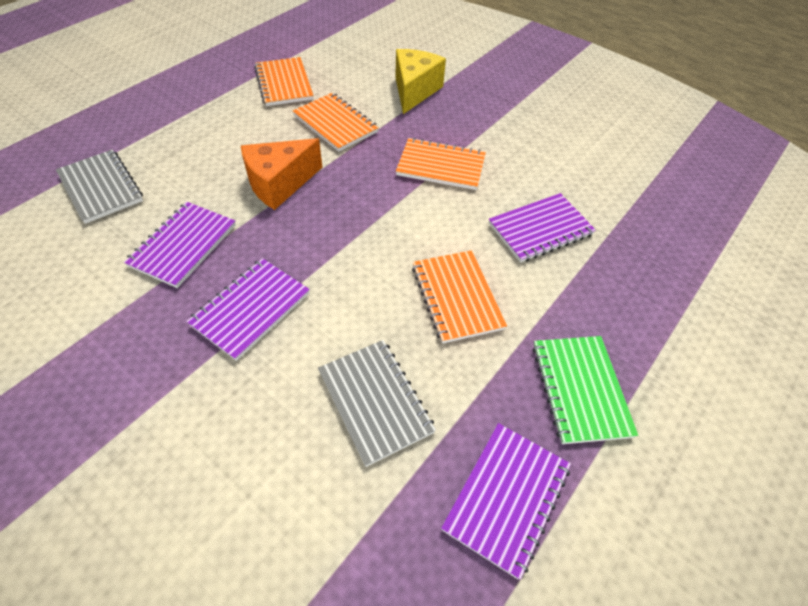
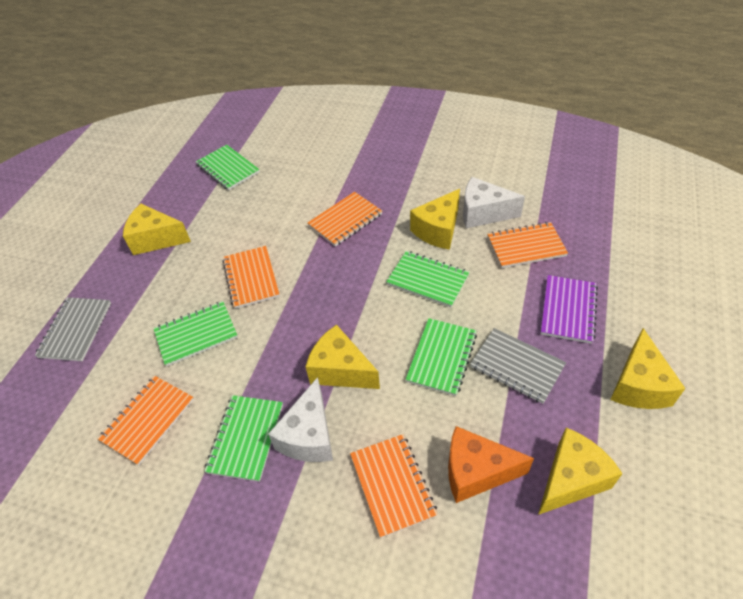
green notebook: 1 -> 5
orange notebook: 4 -> 5
purple notebook: 4 -> 1
white cheese: 0 -> 2
yellow cheese: 1 -> 5

